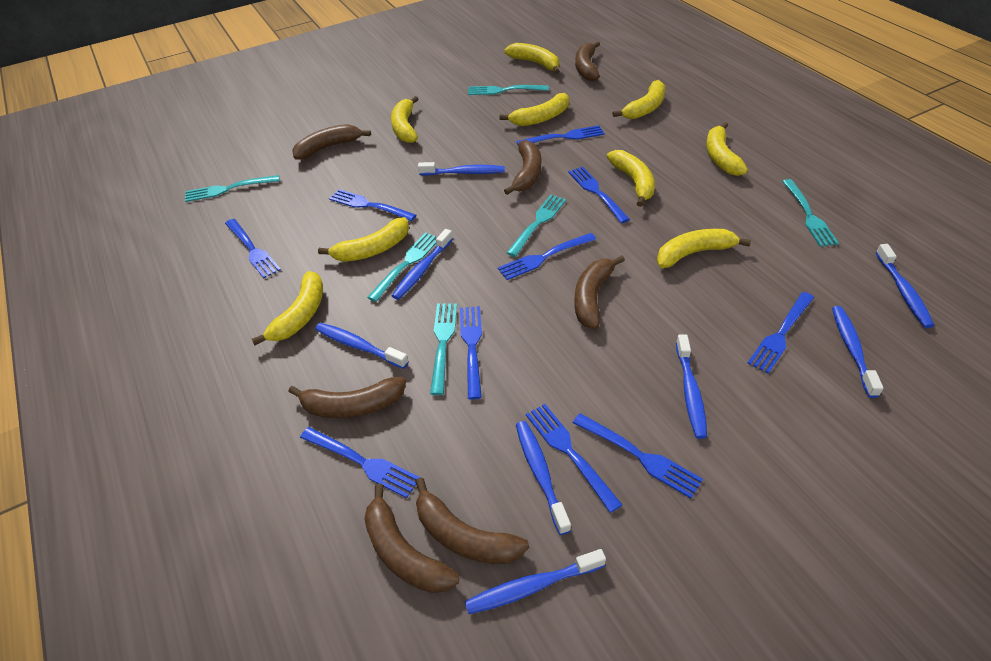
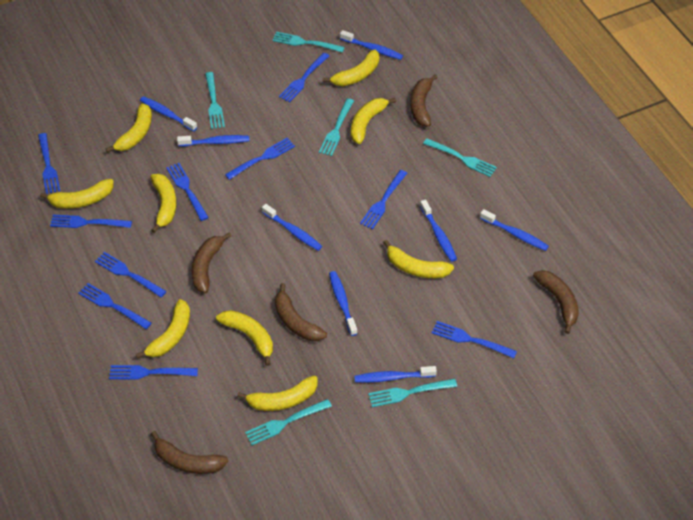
brown banana: 7 -> 5

